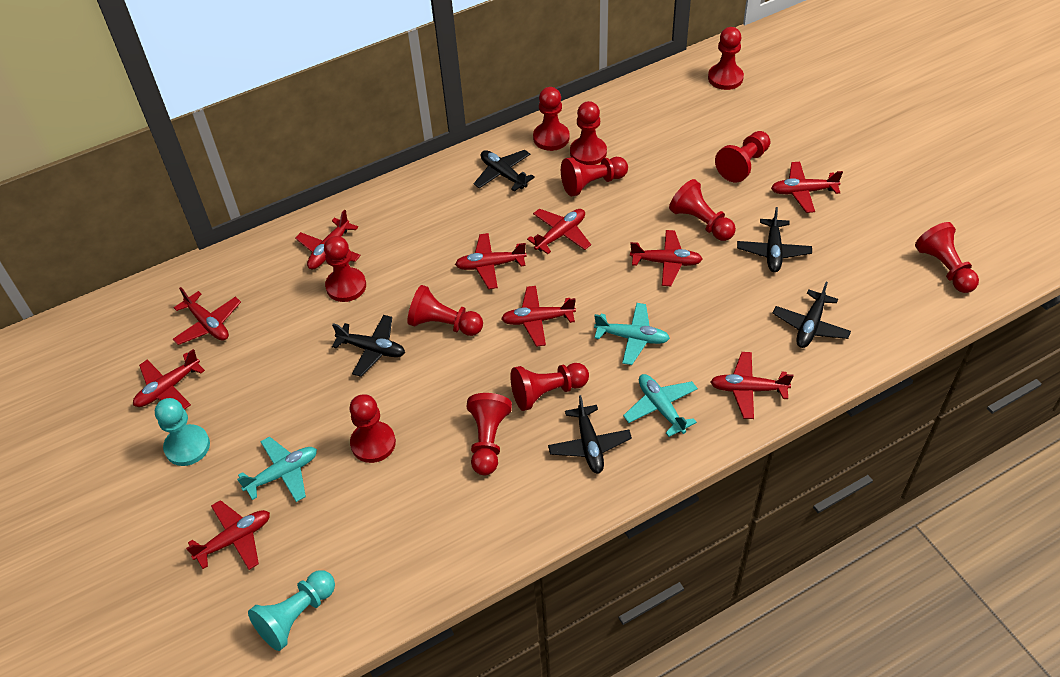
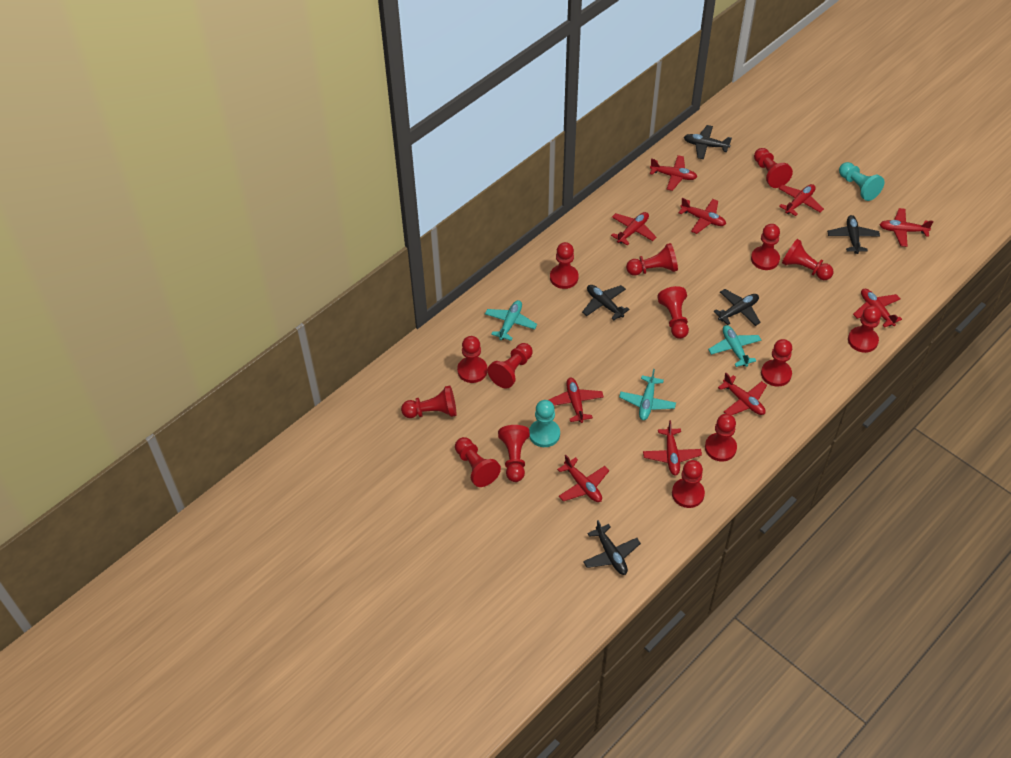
red pawn: 12 -> 15

